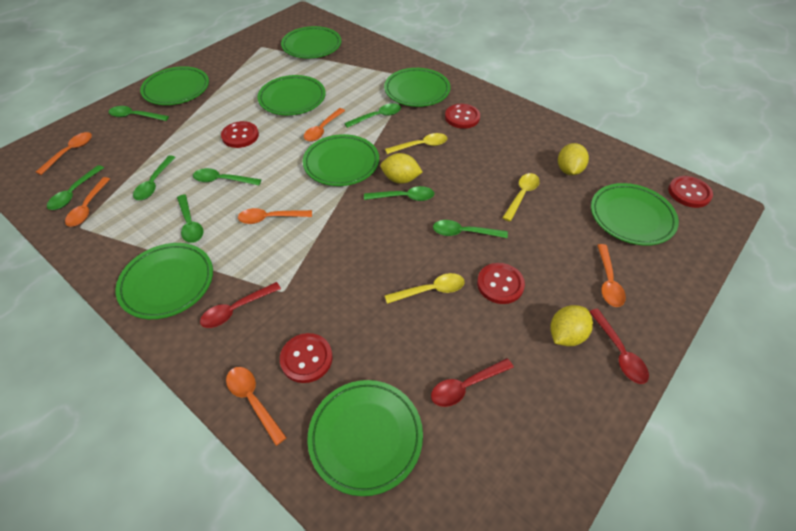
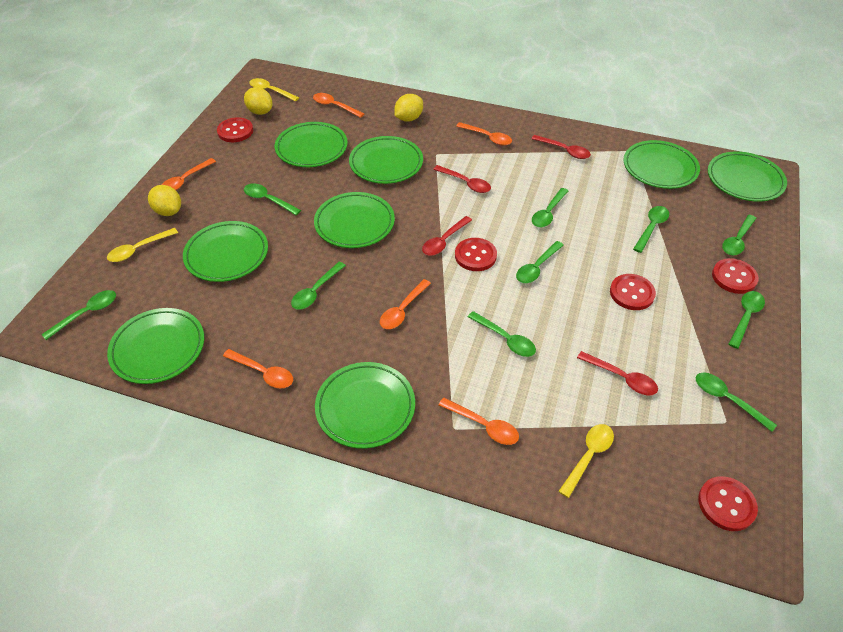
green spoon: 8 -> 10
red spoon: 3 -> 4

